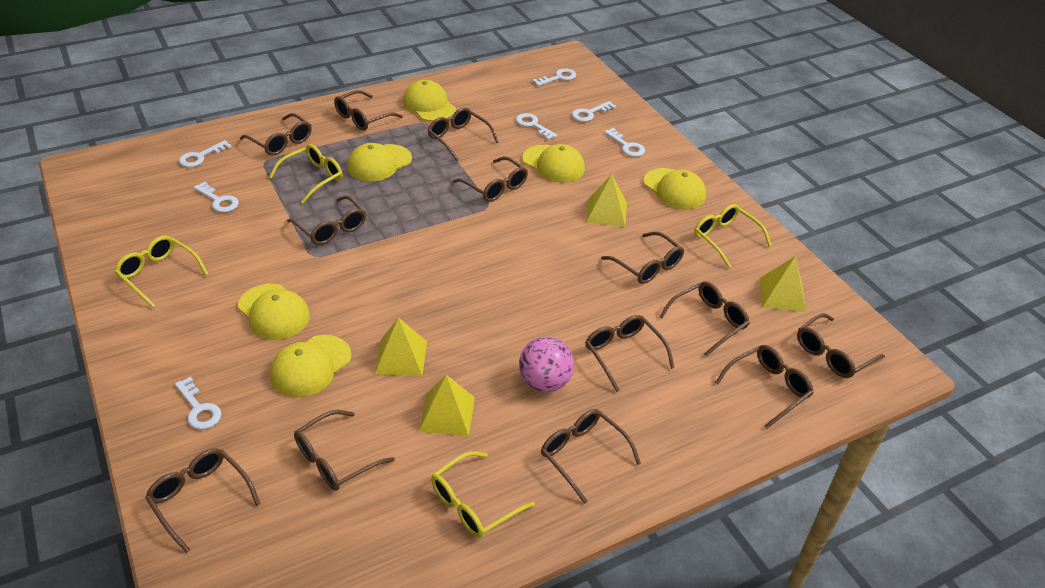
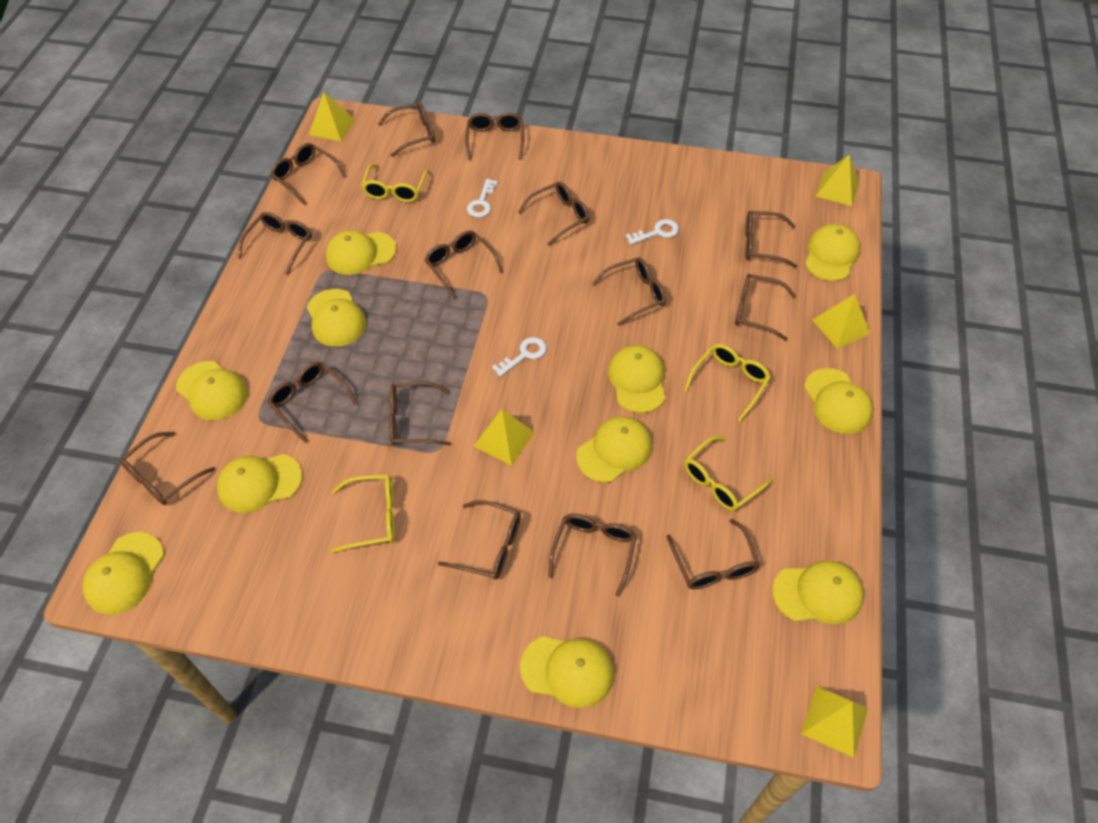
brown glasses: 13 -> 15
pink ball: 1 -> 0
white key: 7 -> 3
yellow cap: 6 -> 11
yellow pyramid: 4 -> 5

